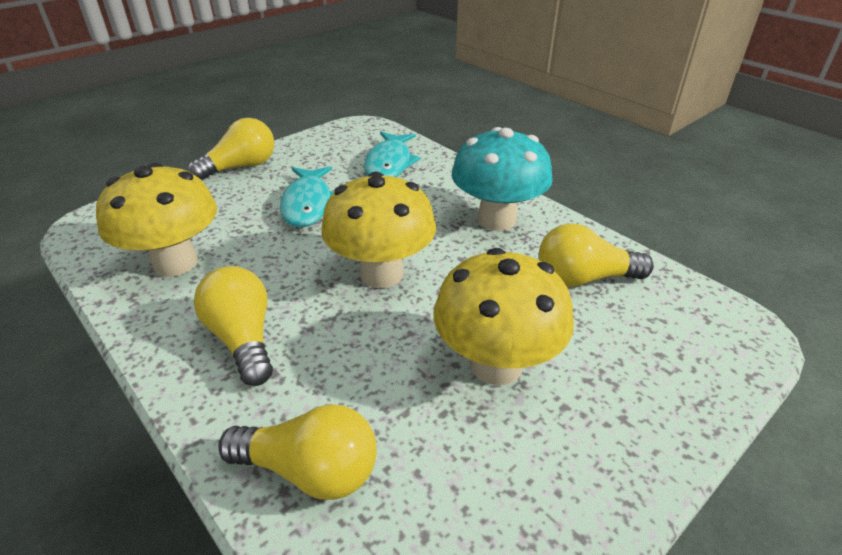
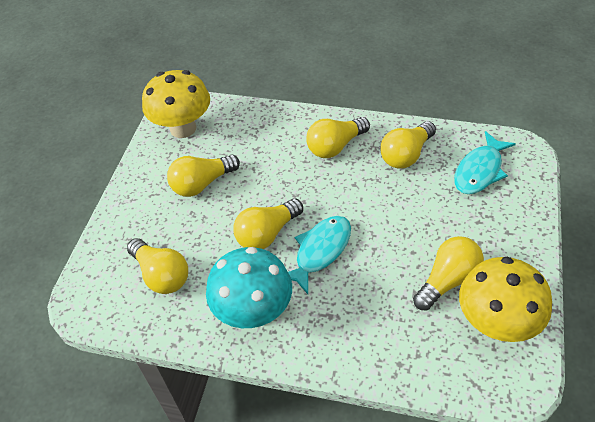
yellow light bulb: 4 -> 6
yellow mushroom: 3 -> 2

